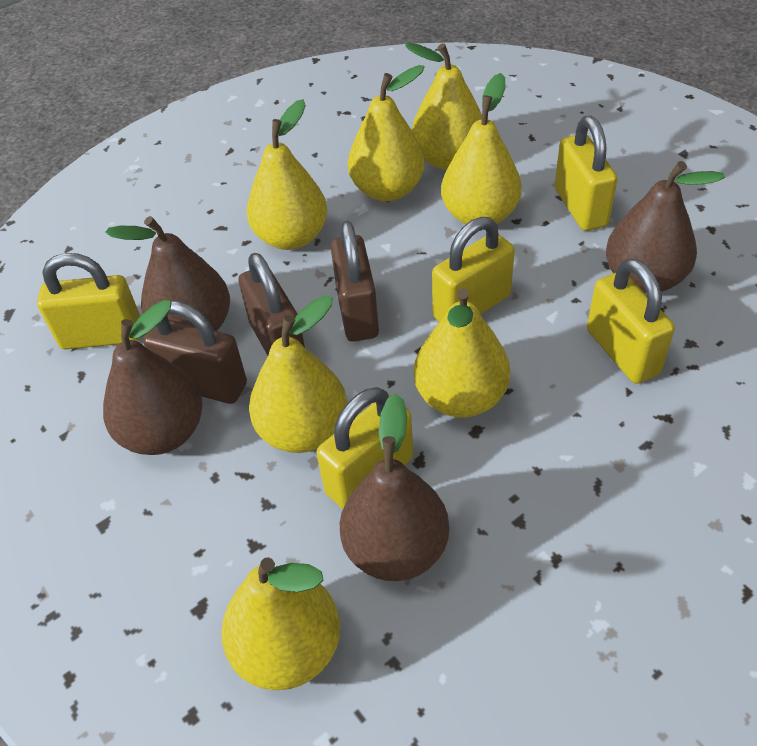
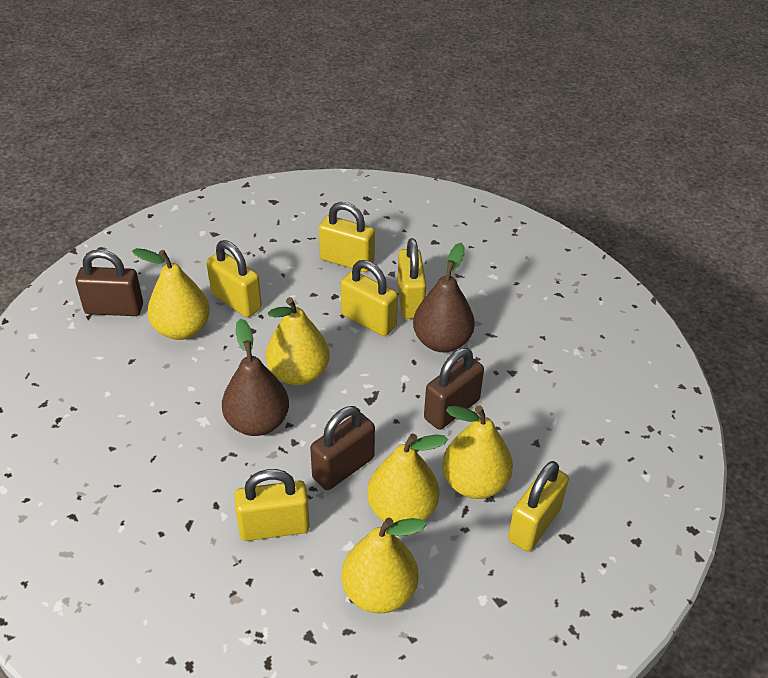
brown pear: 4 -> 2
yellow padlock: 5 -> 6
yellow pear: 7 -> 5

